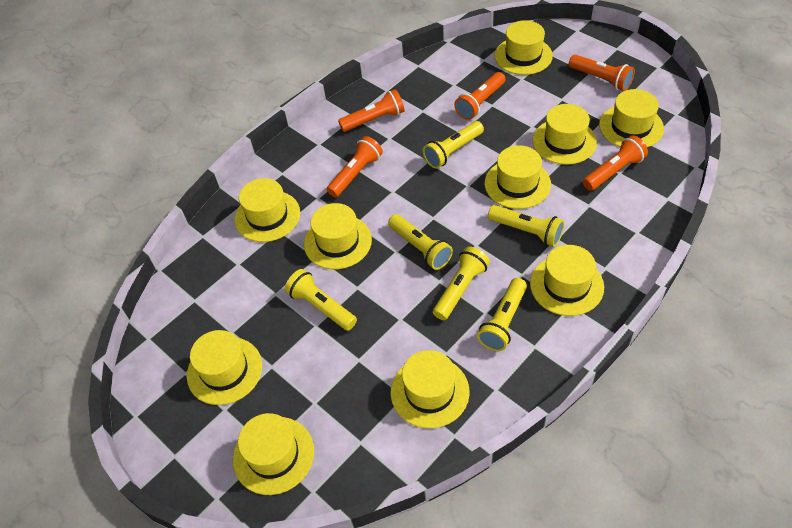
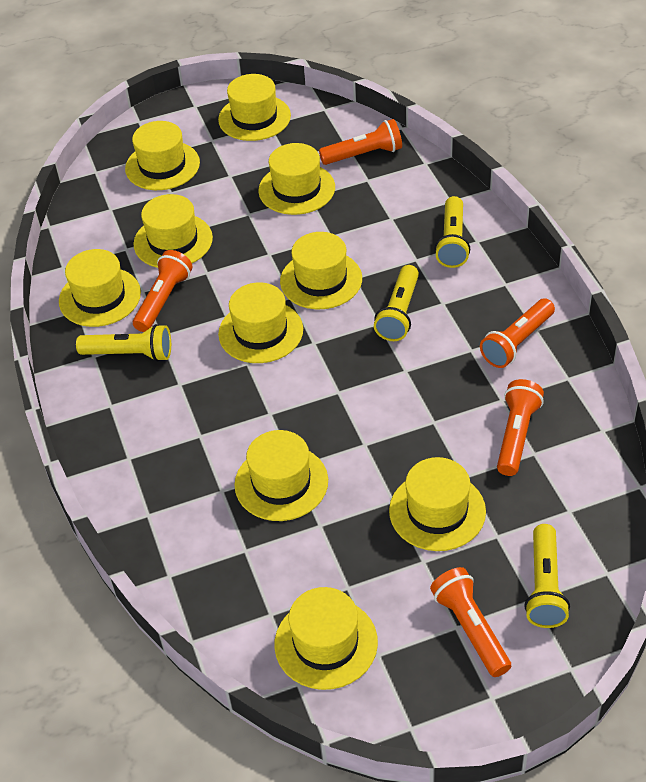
yellow flashlight: 6 -> 4

